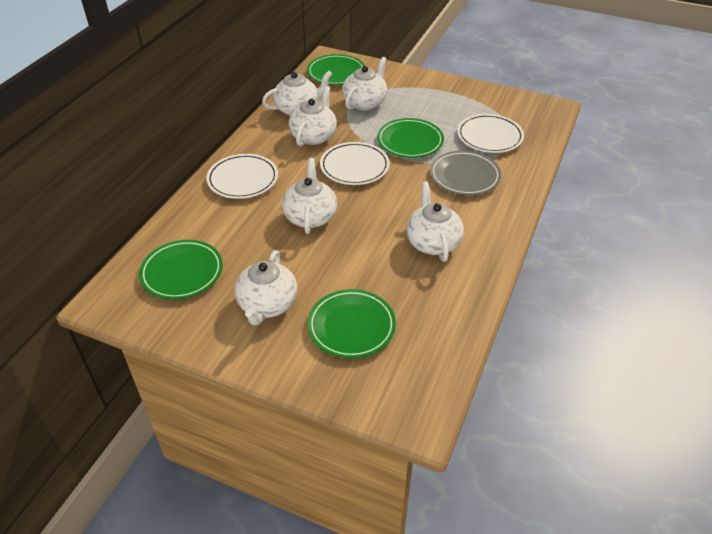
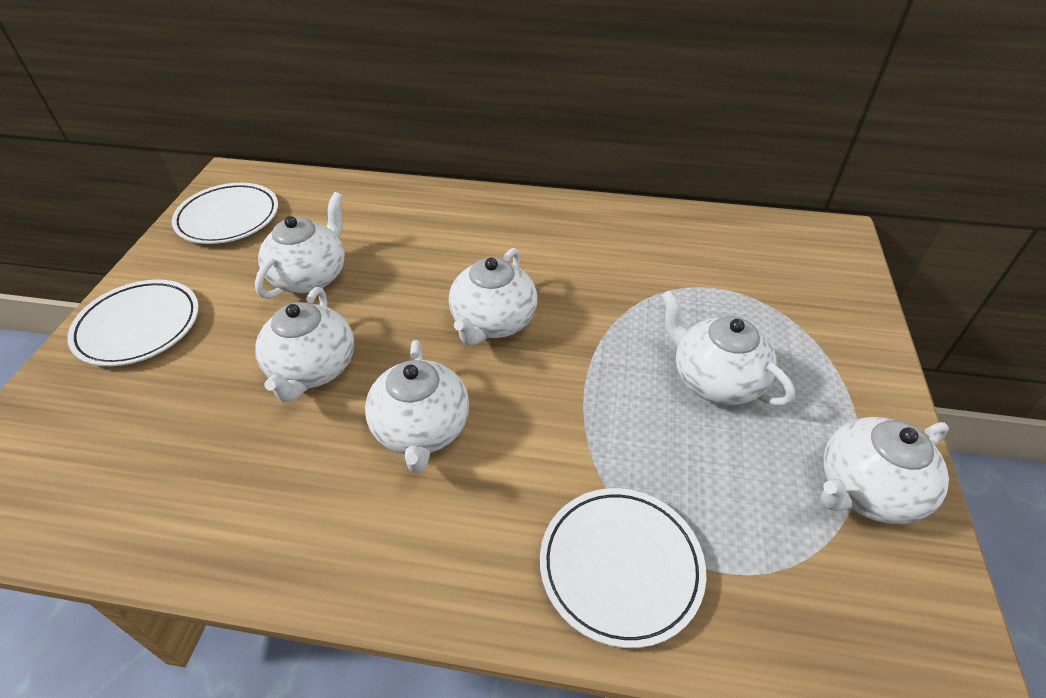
green plate: 4 -> 0
grey plate: 1 -> 0

